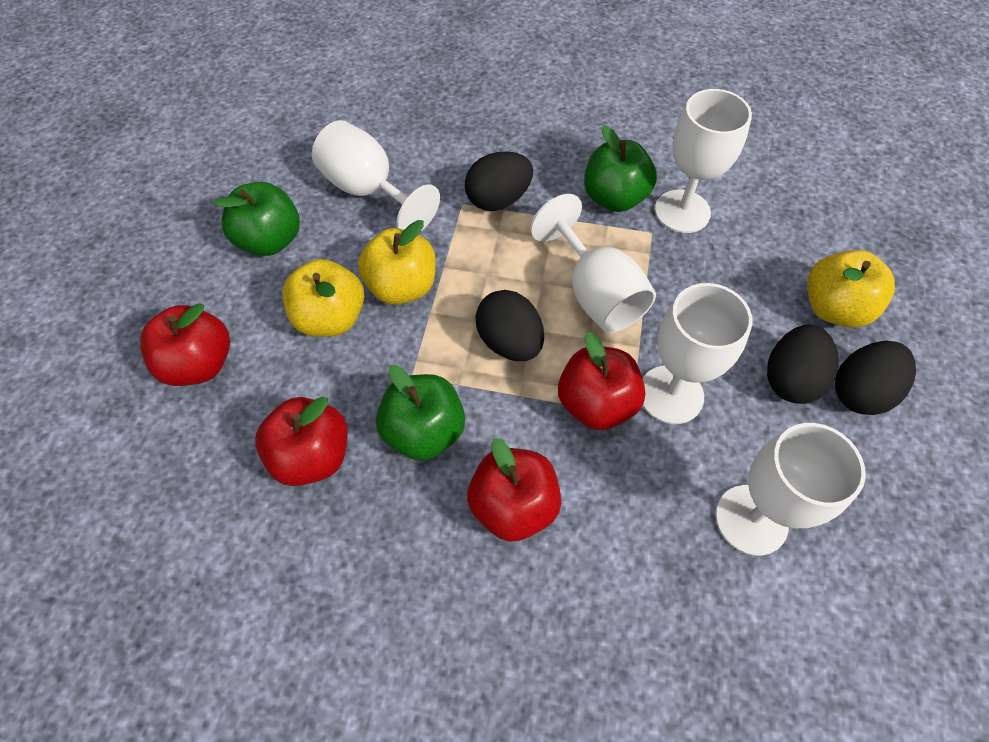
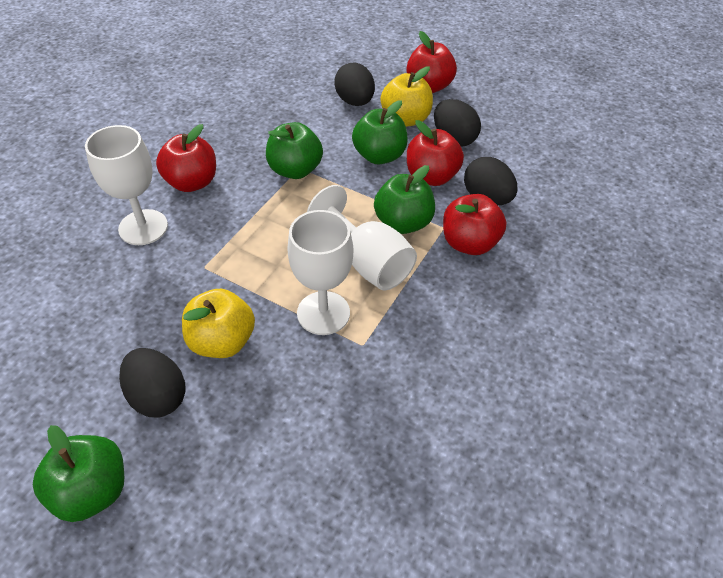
green apple: 3 -> 4
white goblet: 5 -> 3
yellow apple: 3 -> 2

